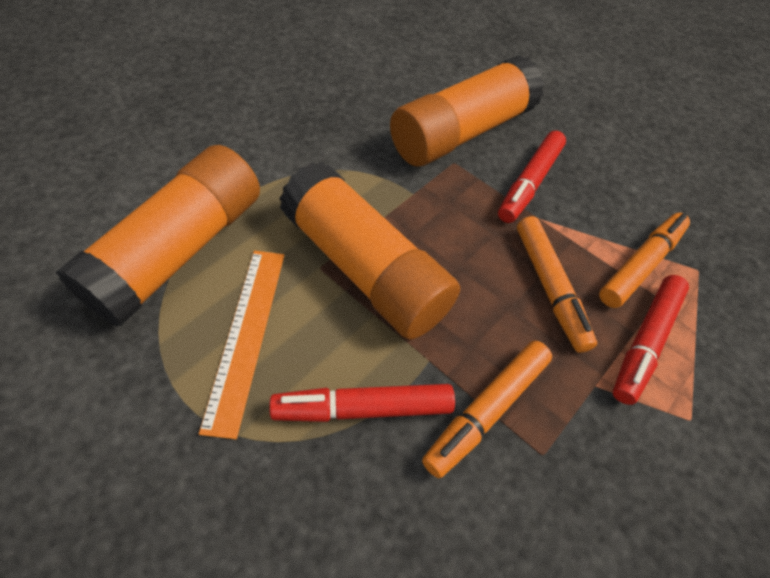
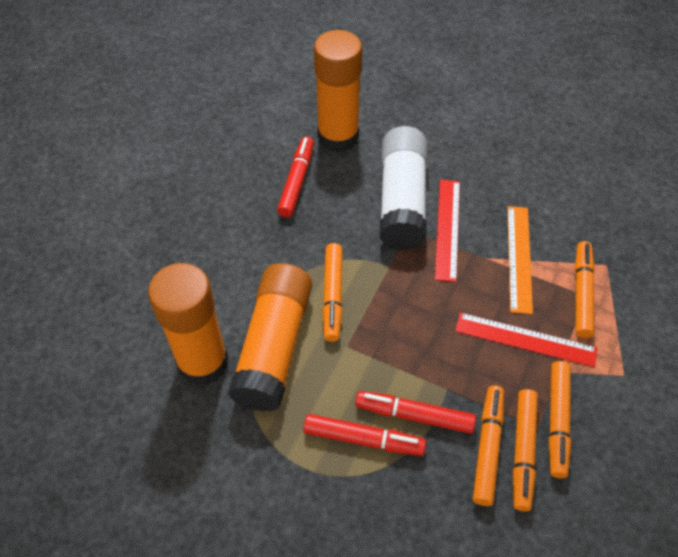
orange marker: 3 -> 5
red ruler: 0 -> 2
white glue stick: 0 -> 1

